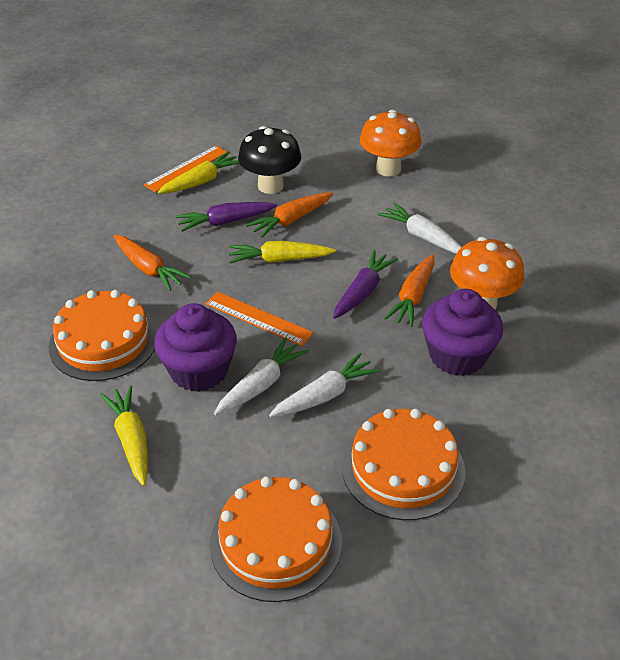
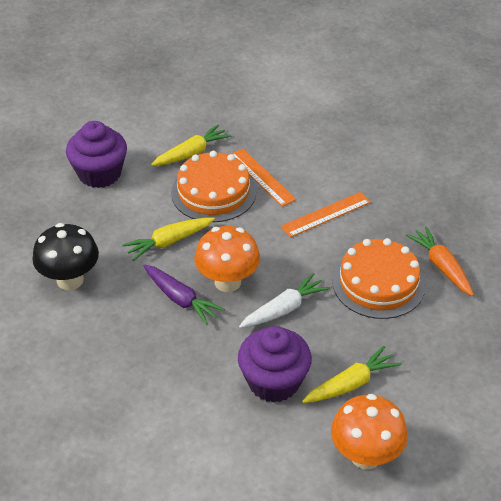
orange cake: 3 -> 2
orange carrot: 3 -> 1
purple carrot: 2 -> 1
white carrot: 3 -> 1

